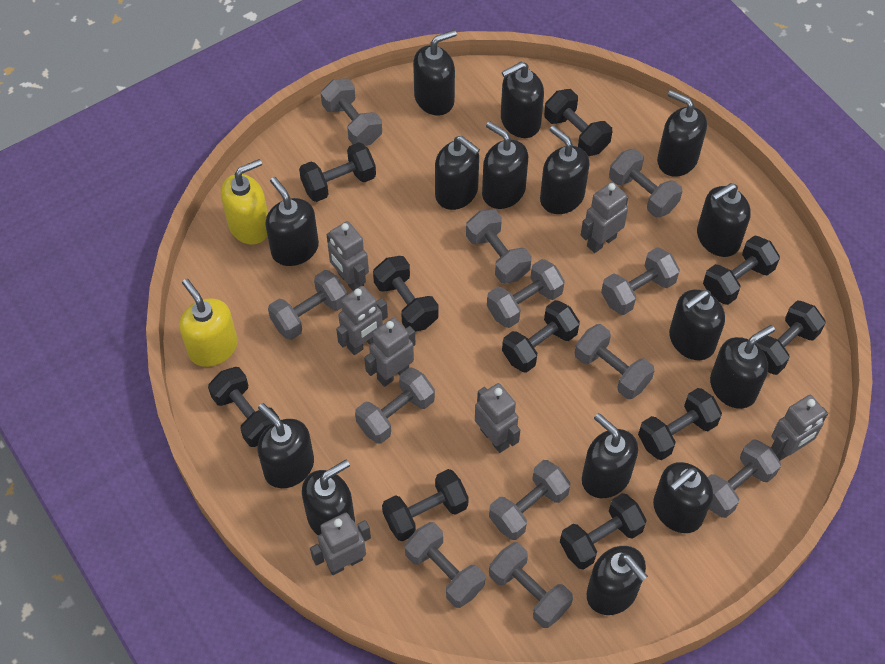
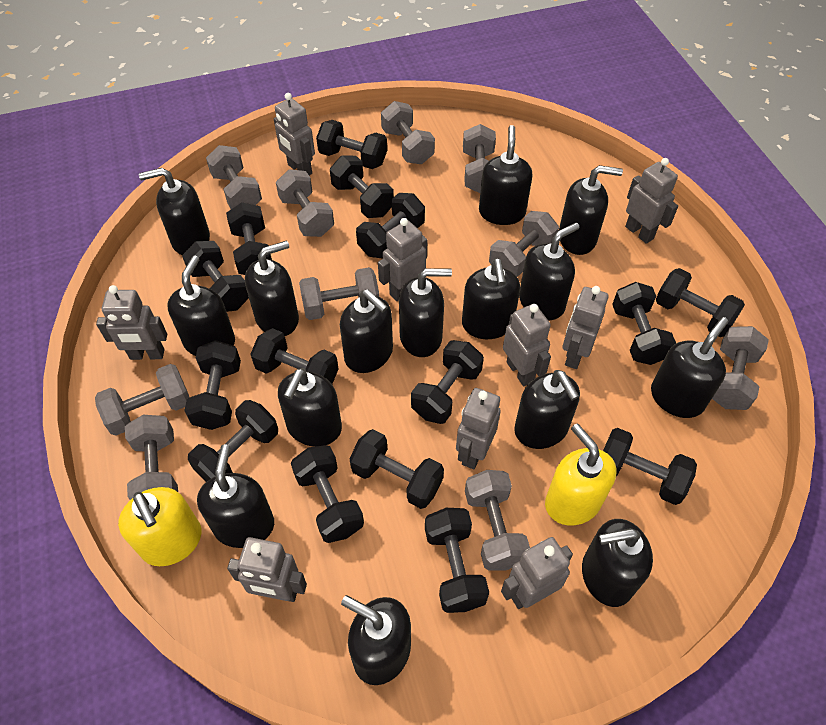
black dumbbell: 10 -> 15
grey dumbbell: 12 -> 10
grey robot: 7 -> 9

